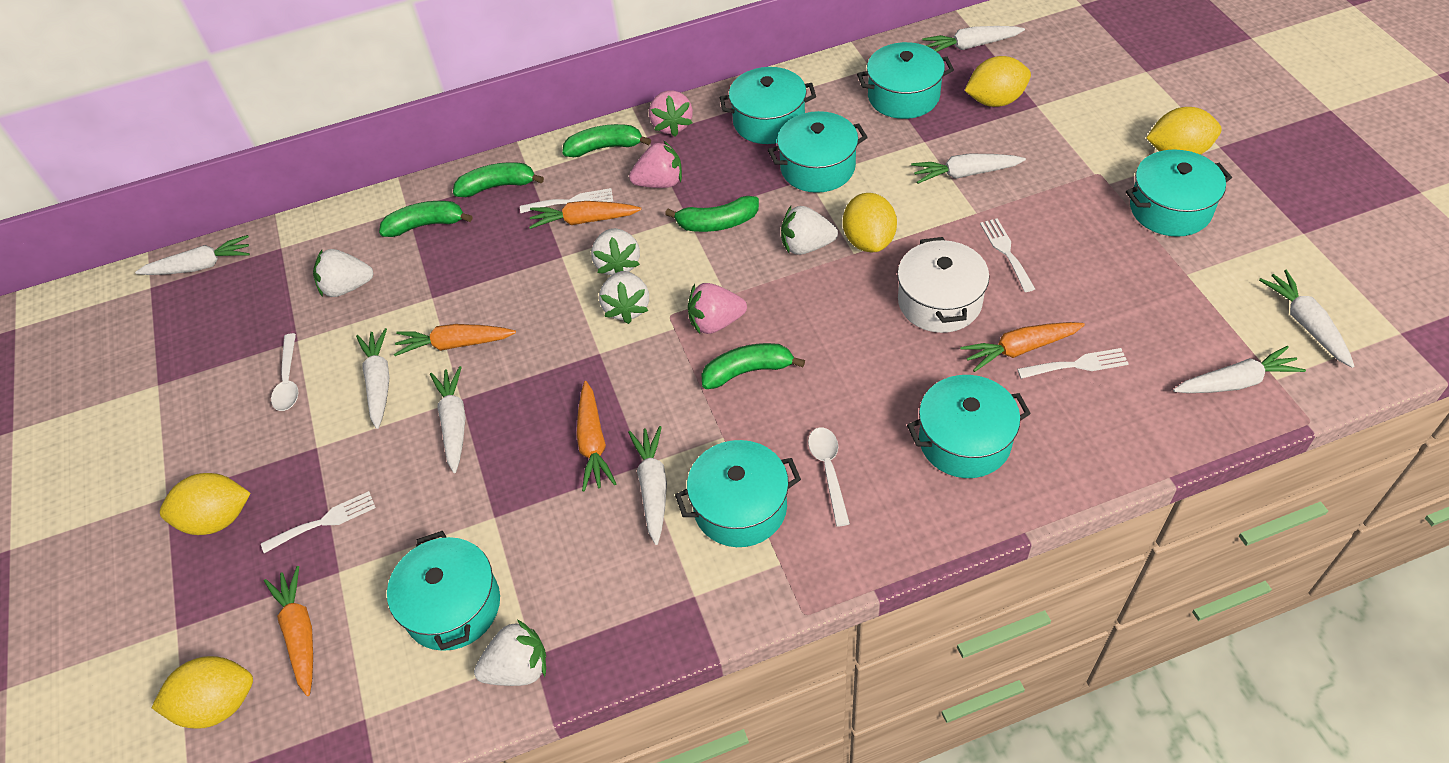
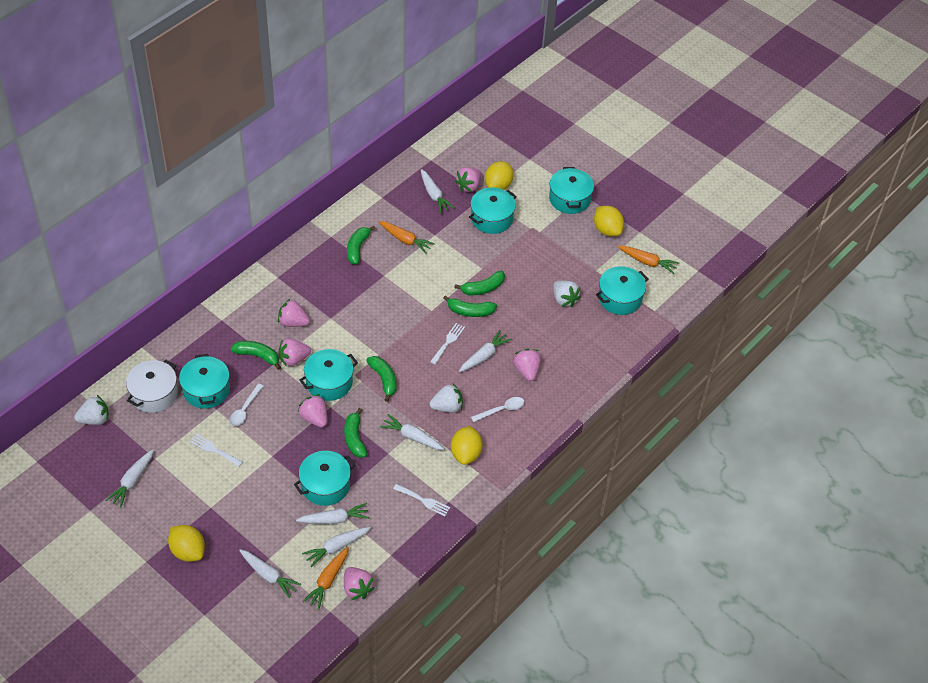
green banana: 5 -> 6
orange carrot: 5 -> 3
pink strawberry: 3 -> 6
turquoise pot: 7 -> 6
white carrot: 8 -> 7
white fork: 4 -> 3
white strawberry: 5 -> 3
yellow lemon: 5 -> 4

